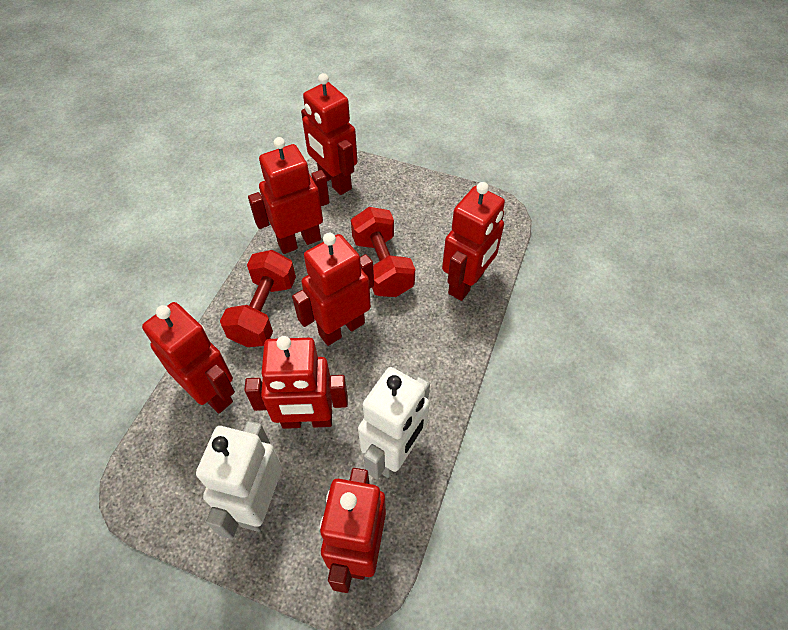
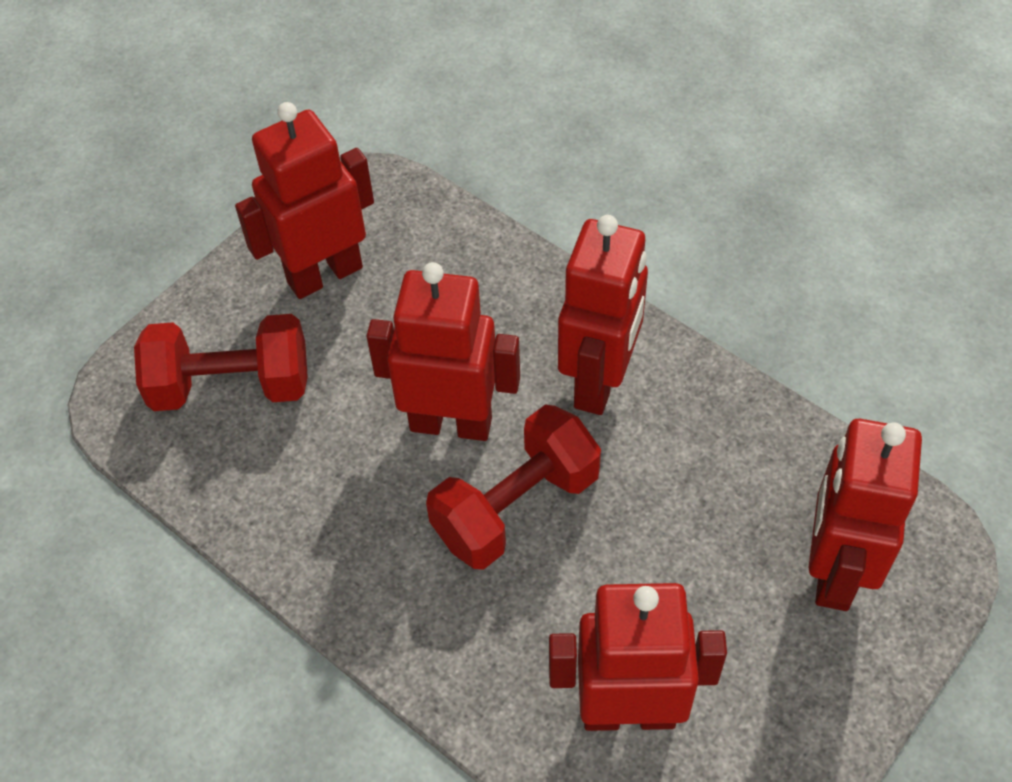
red robot: 7 -> 5
white robot: 2 -> 0

